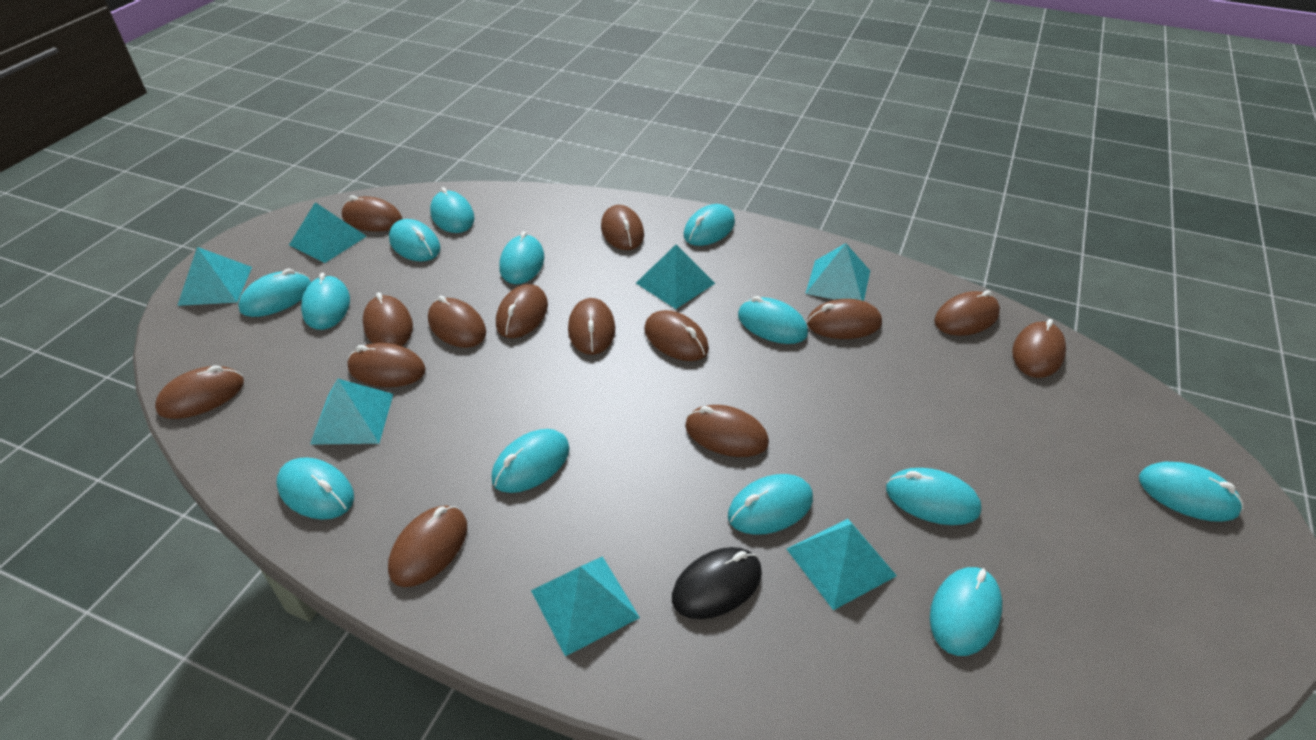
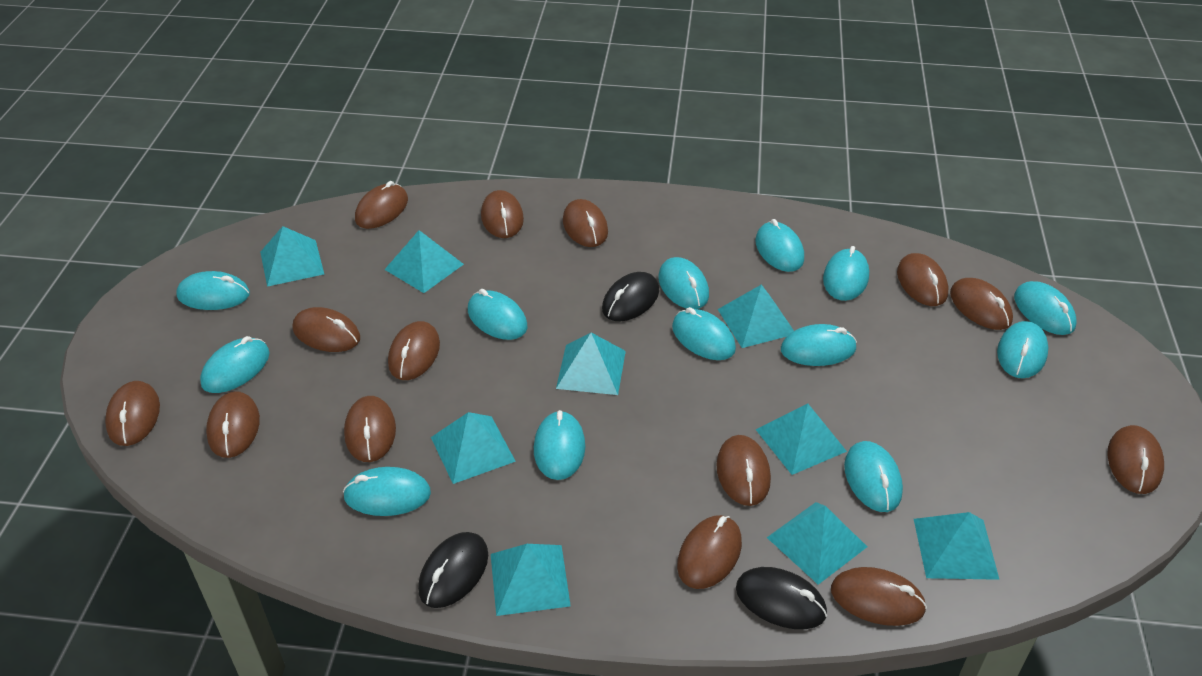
black mouse: 1 -> 3
turquoise pyramid: 7 -> 9

